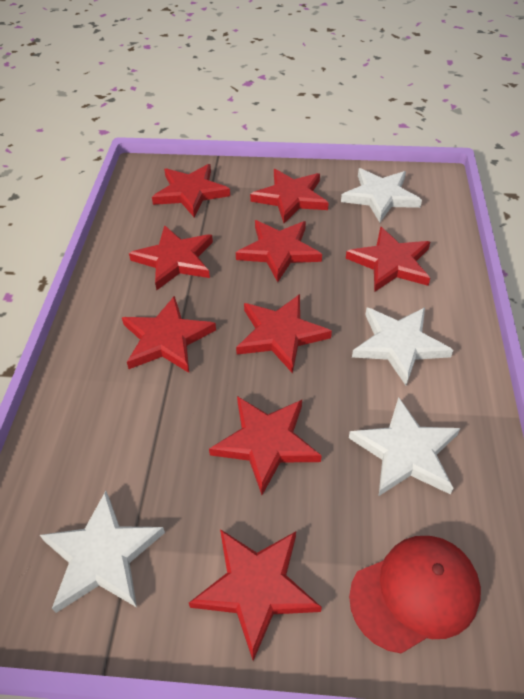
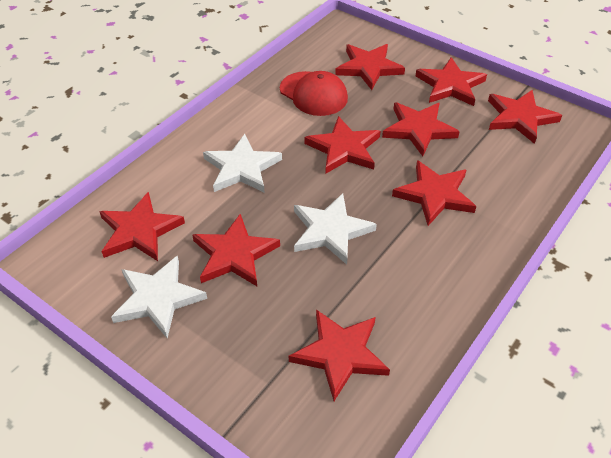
white star: 4 -> 3

